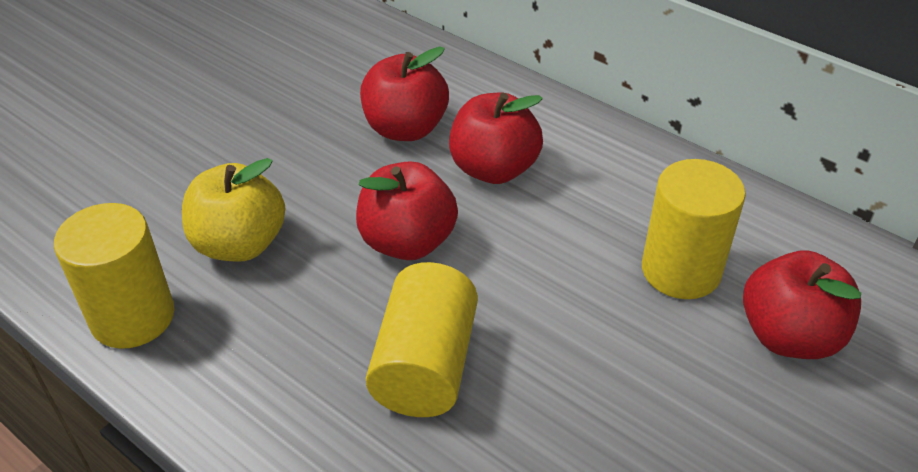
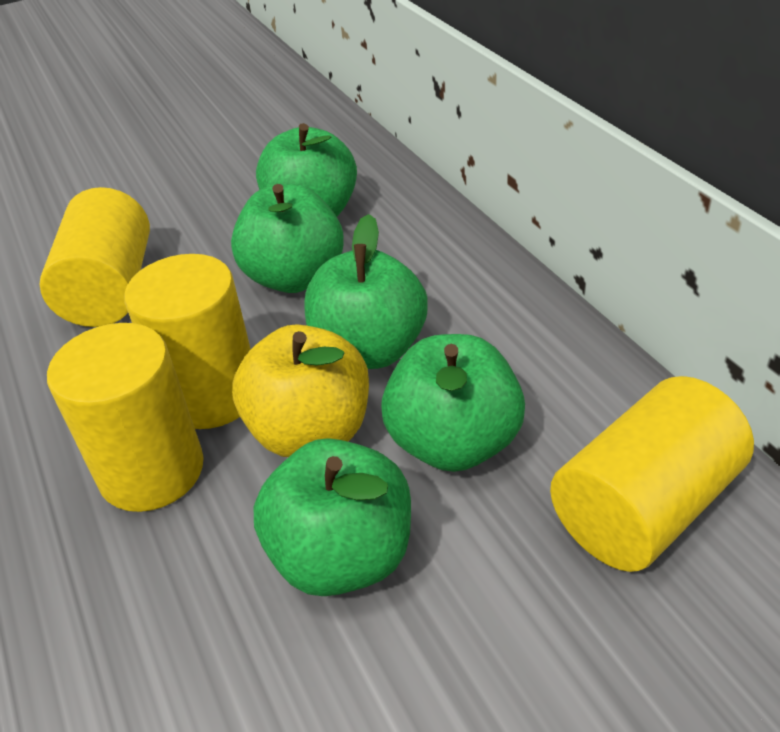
green apple: 0 -> 5
red apple: 4 -> 0
yellow cylinder: 3 -> 4

